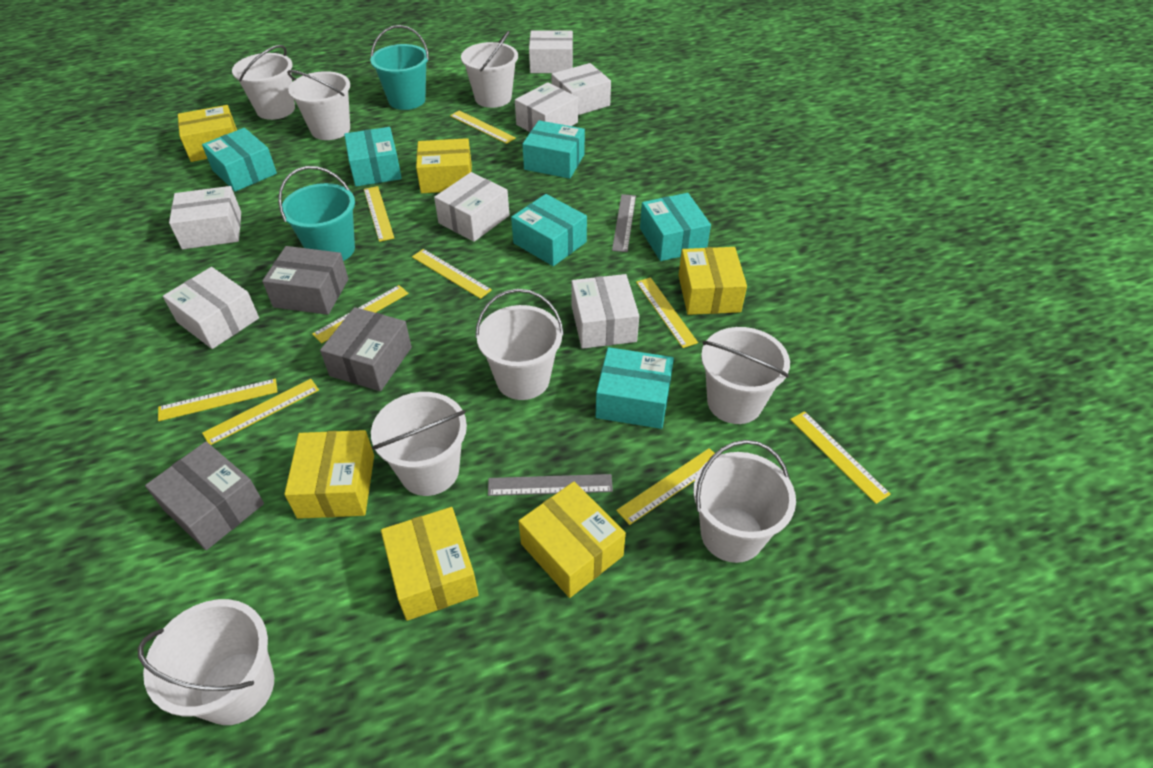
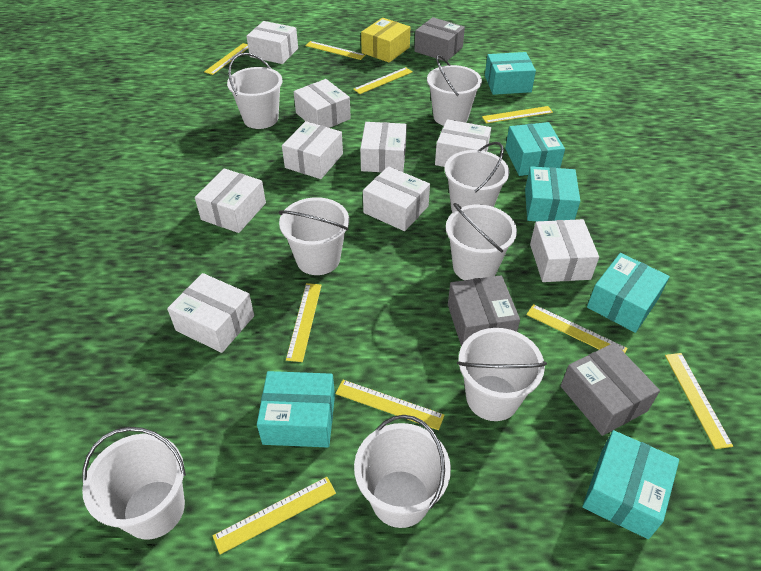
grey ruler: 2 -> 0
turquoise bucket: 2 -> 0
white box: 7 -> 9
yellow box: 6 -> 1

